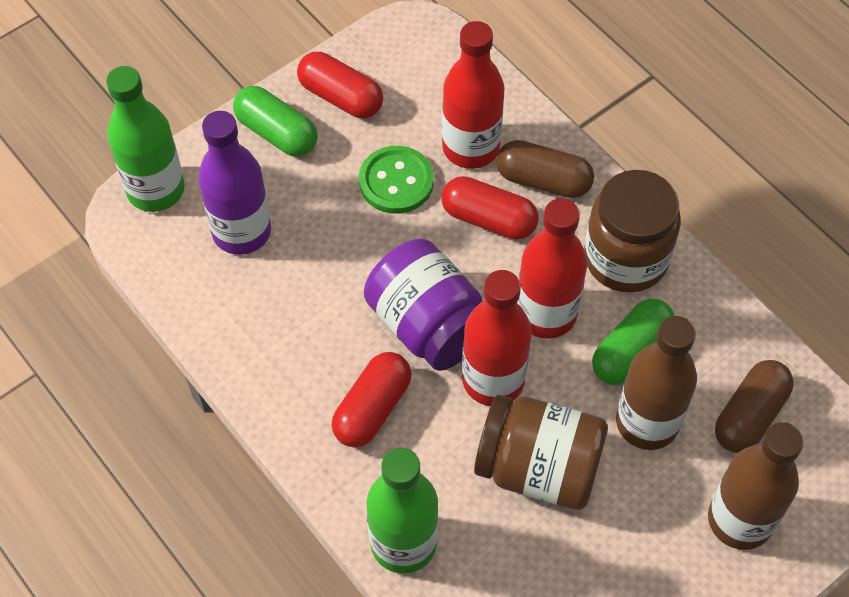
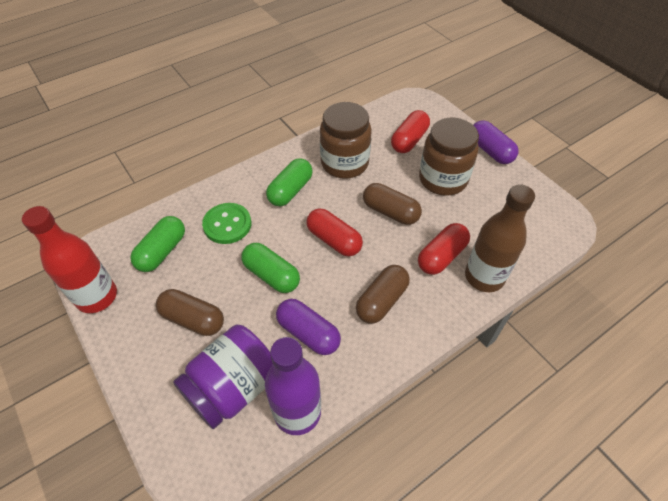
brown bottle: 2 -> 1
brown capsule: 2 -> 3
green bottle: 2 -> 0
green capsule: 2 -> 3
purple capsule: 0 -> 2
red bottle: 3 -> 1

